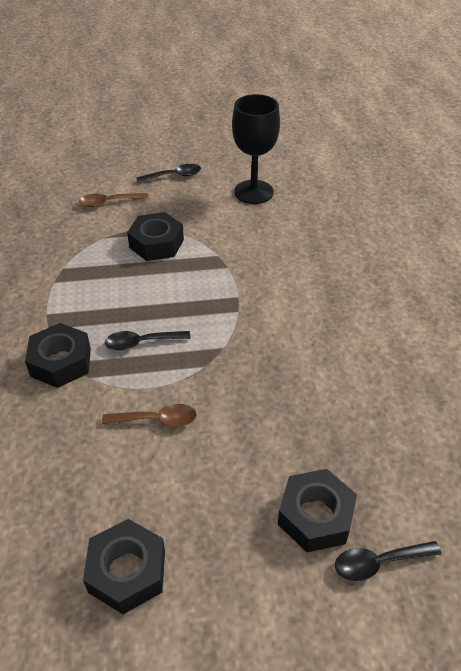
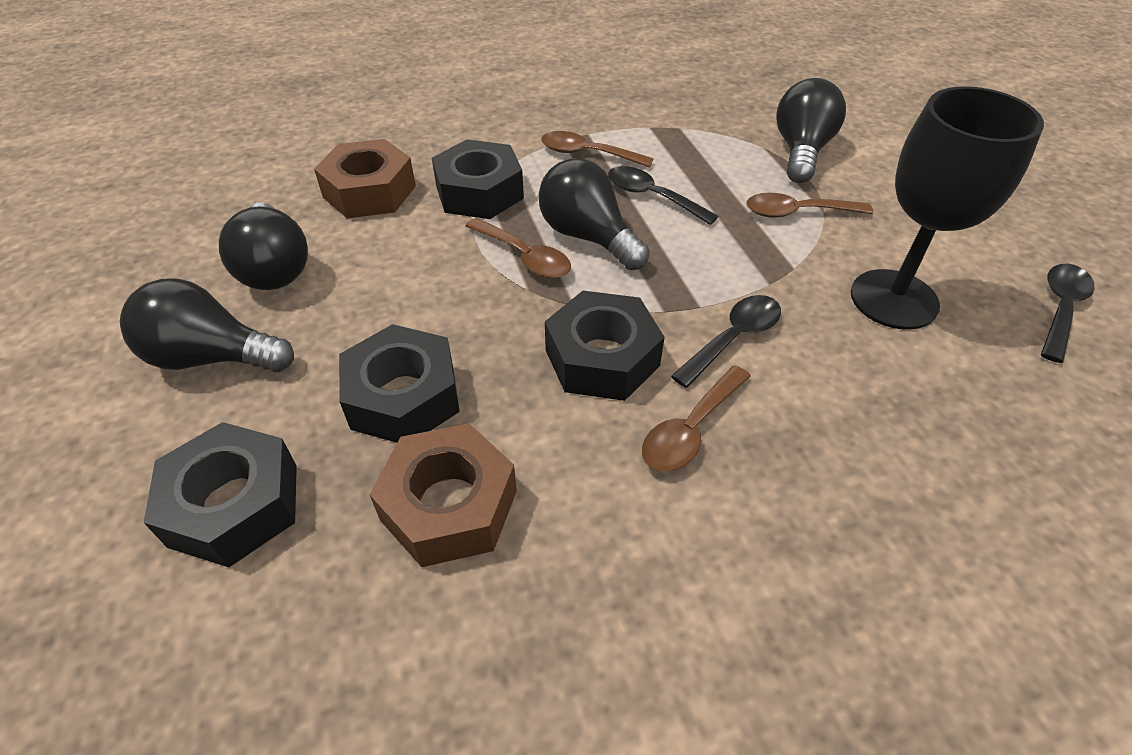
black light bulb: 0 -> 4
brown nut: 0 -> 2
brown spoon: 2 -> 4

